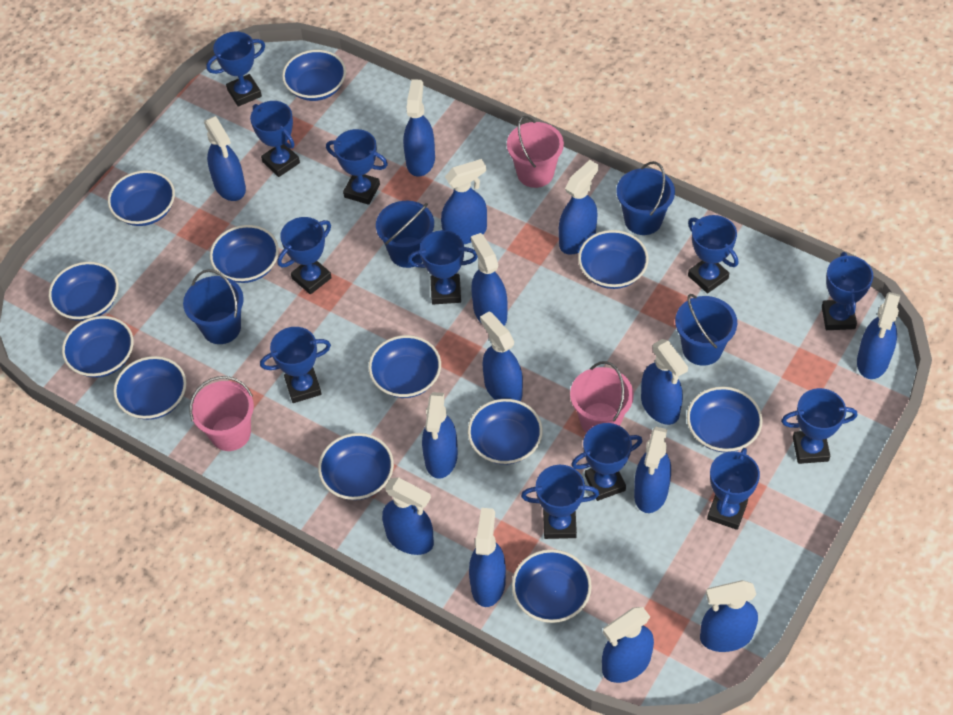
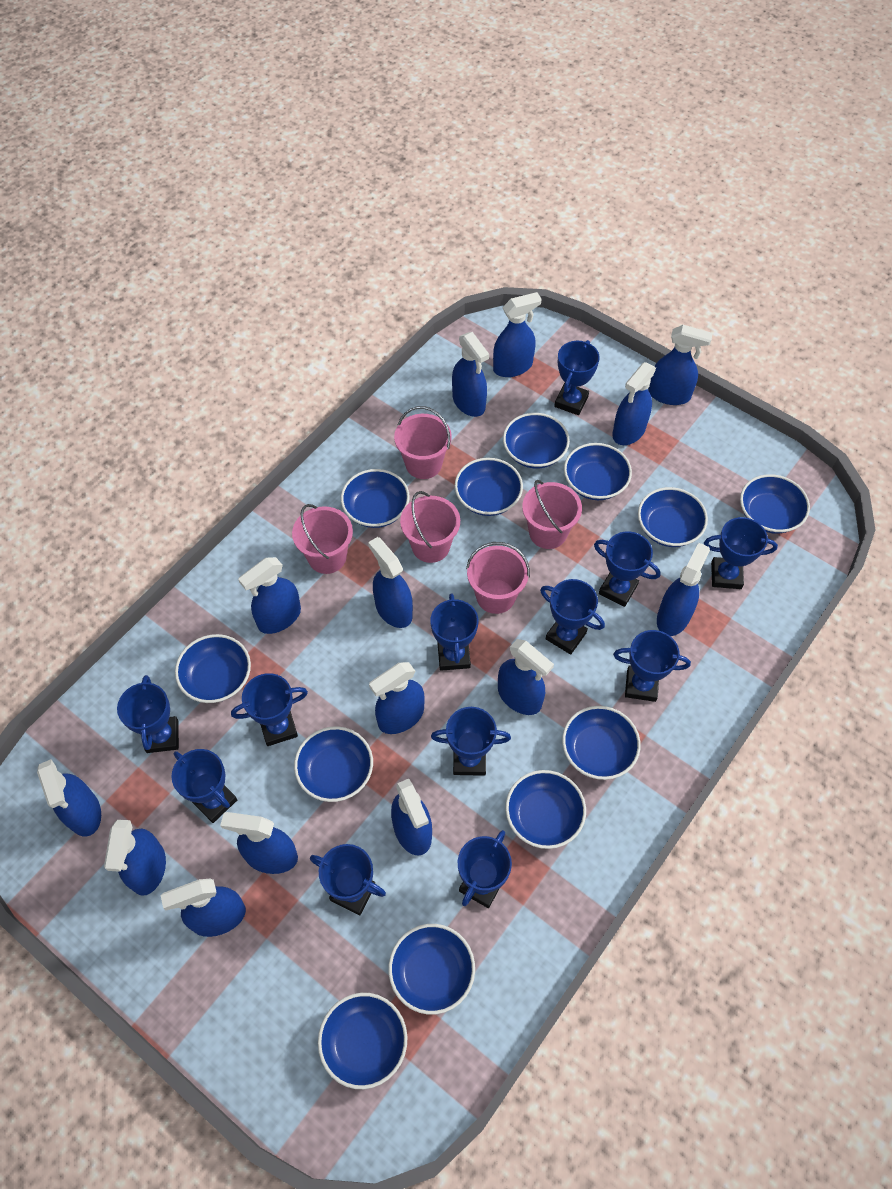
blue bucket: 4 -> 0
pink bucket: 3 -> 5

